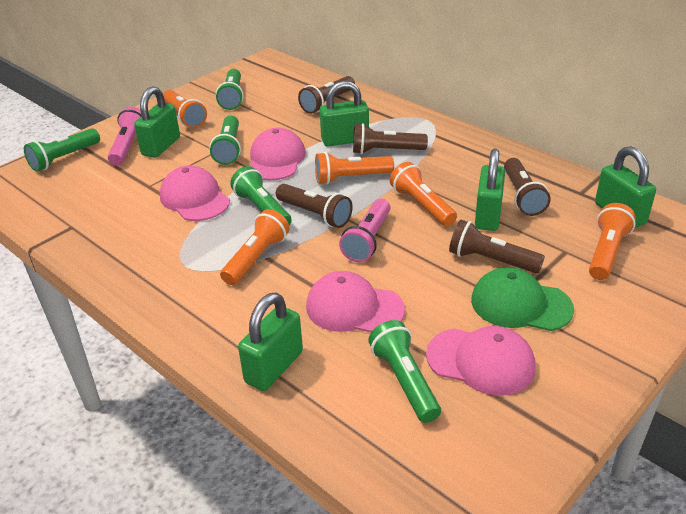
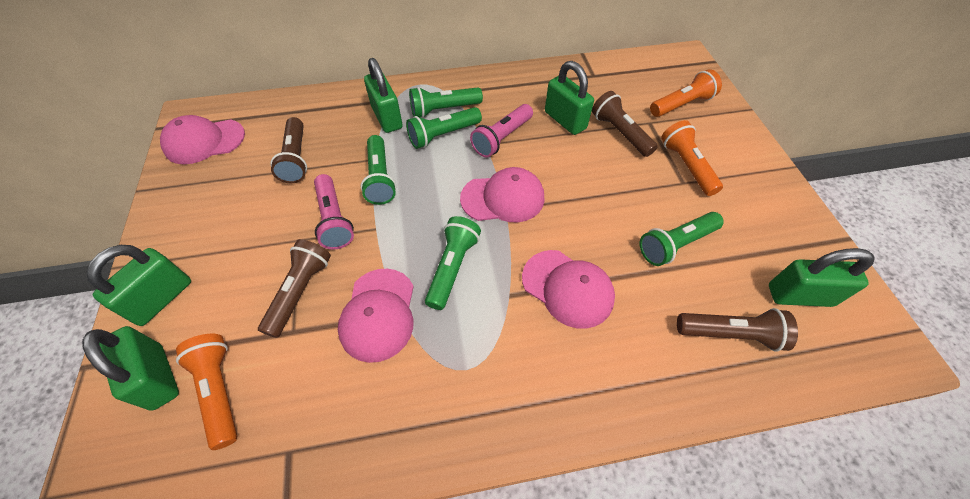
brown flashlight: 5 -> 4
green cap: 1 -> 0
orange flashlight: 5 -> 3

